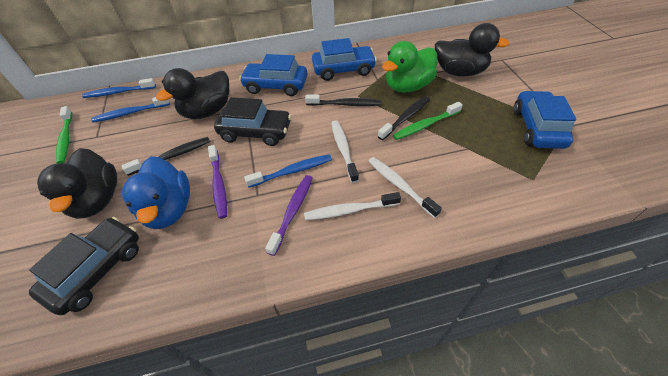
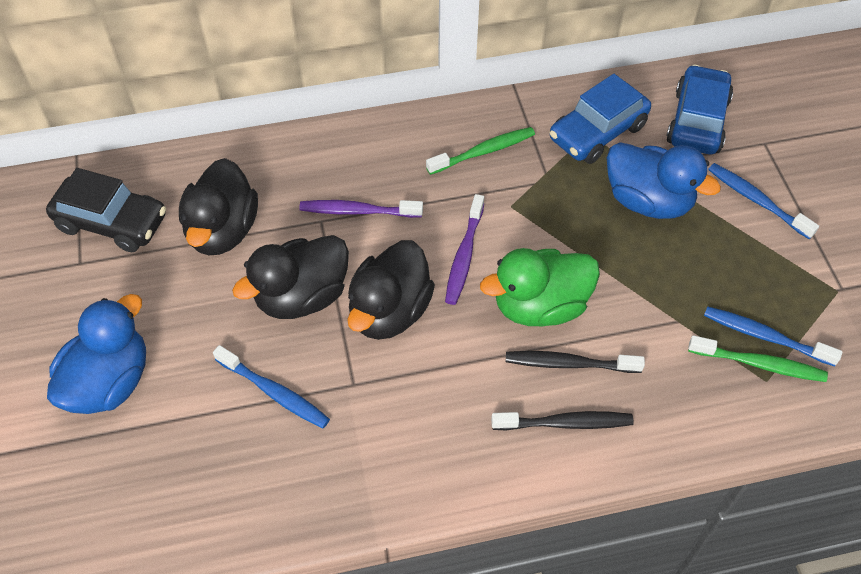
black car: 2 -> 1
black toothbrush: 3 -> 2
blue car: 3 -> 2
blue duck: 1 -> 2
white toothbrush: 3 -> 0

